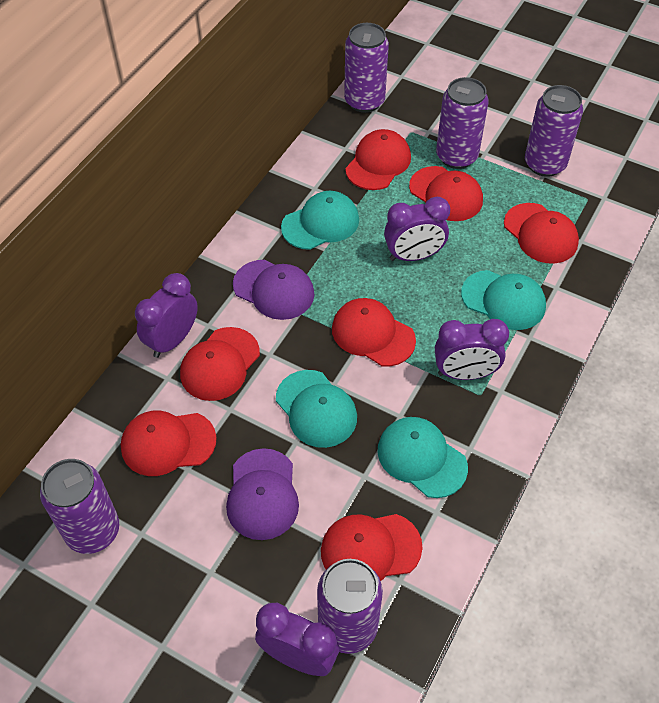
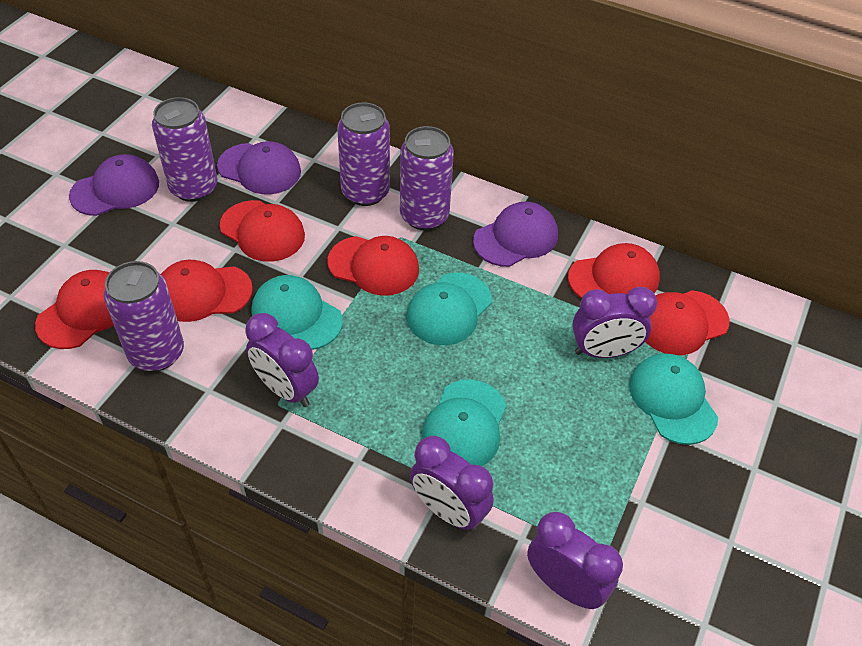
purple can: 5 -> 4
purple cap: 2 -> 3
red cap: 7 -> 6

